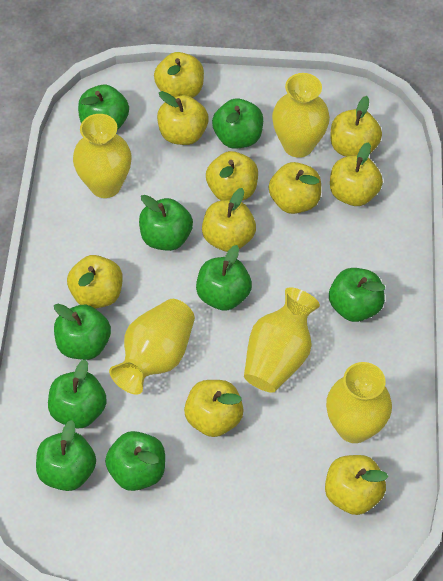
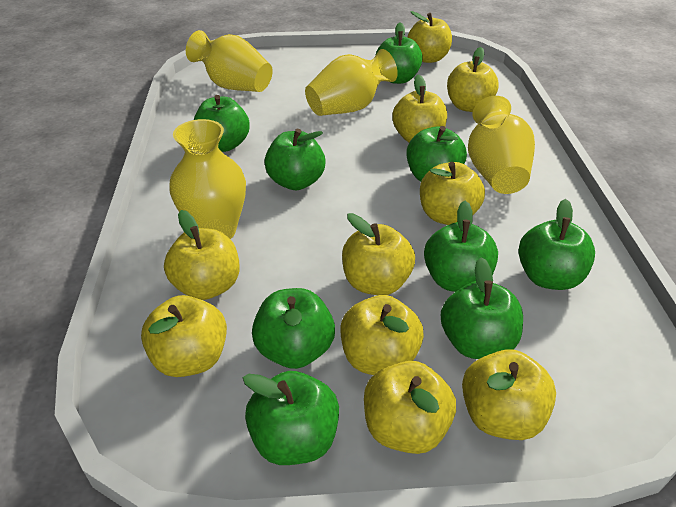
yellow vase: 5 -> 4

